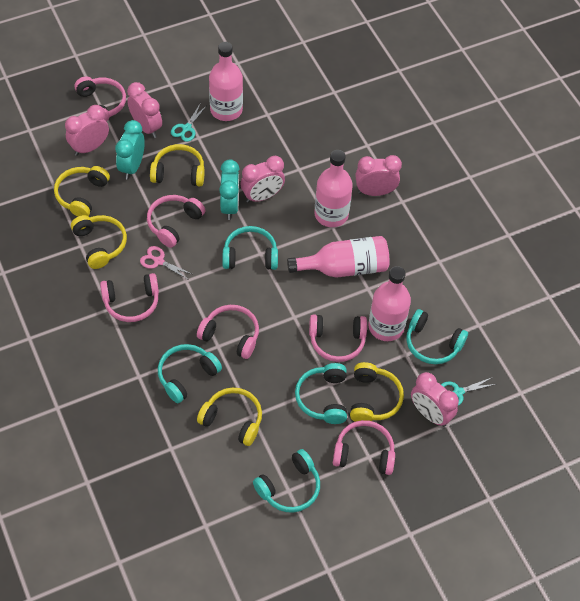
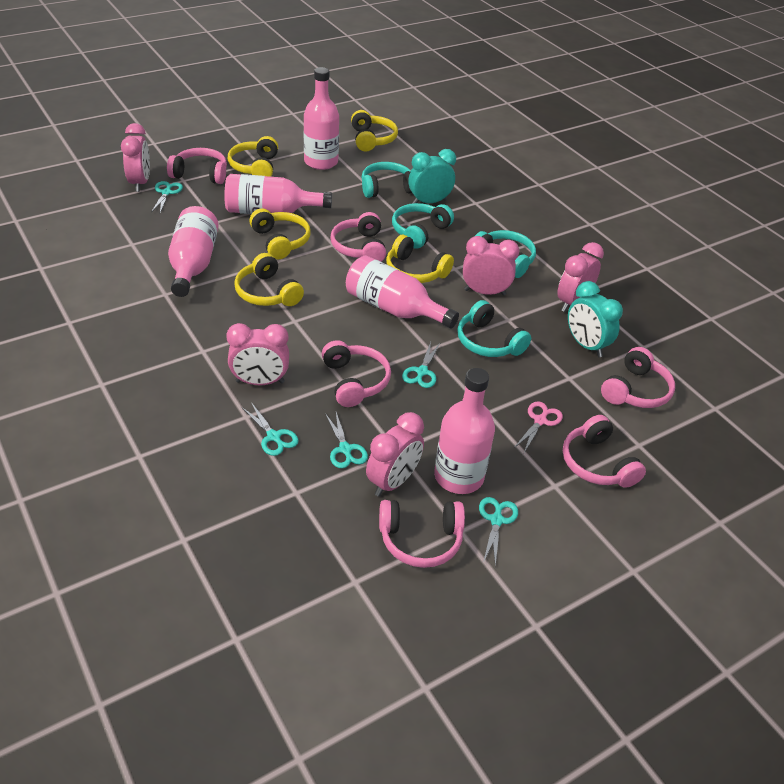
pink bottle: 4 -> 5
turquoise headphones: 5 -> 4
turquoise scissors: 2 -> 5

